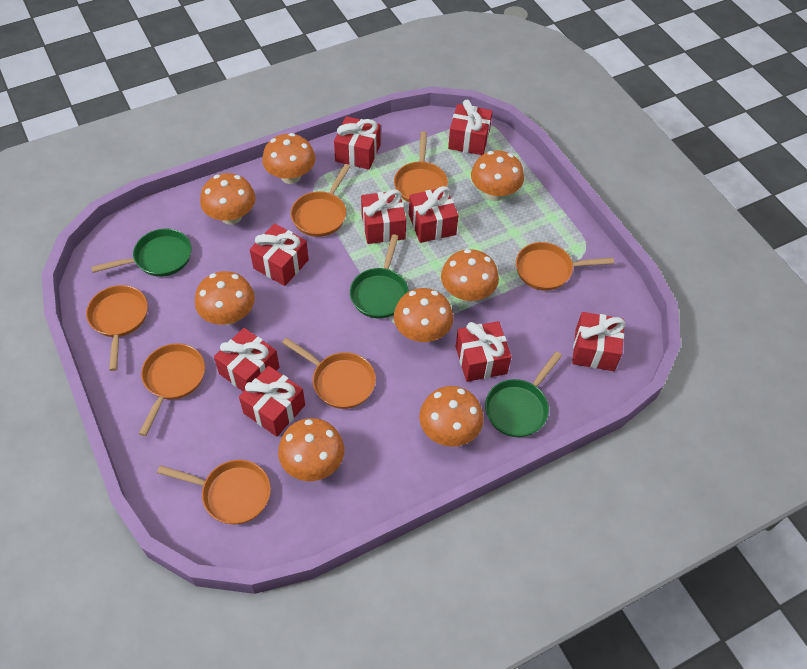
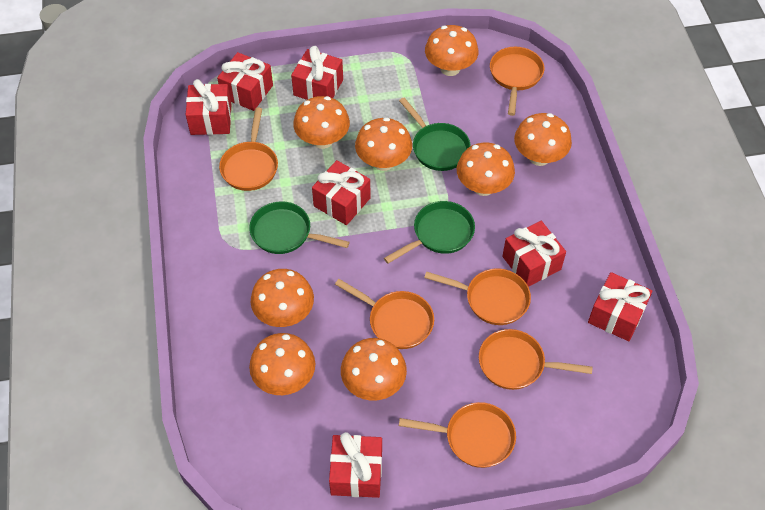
orange pan: 7 -> 6
red gift: 9 -> 7

